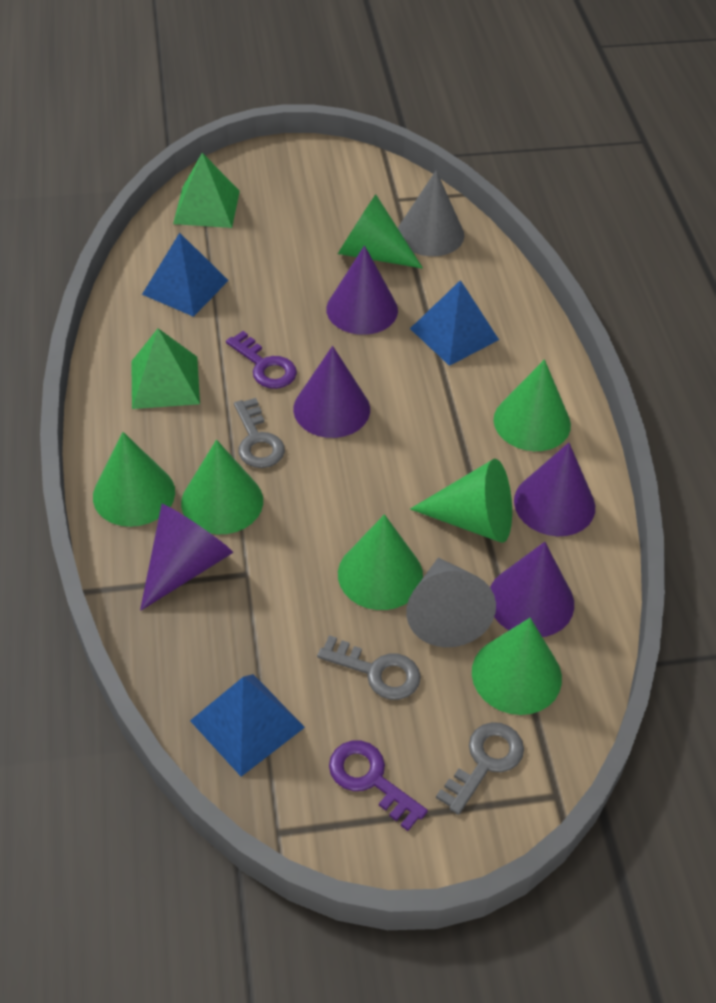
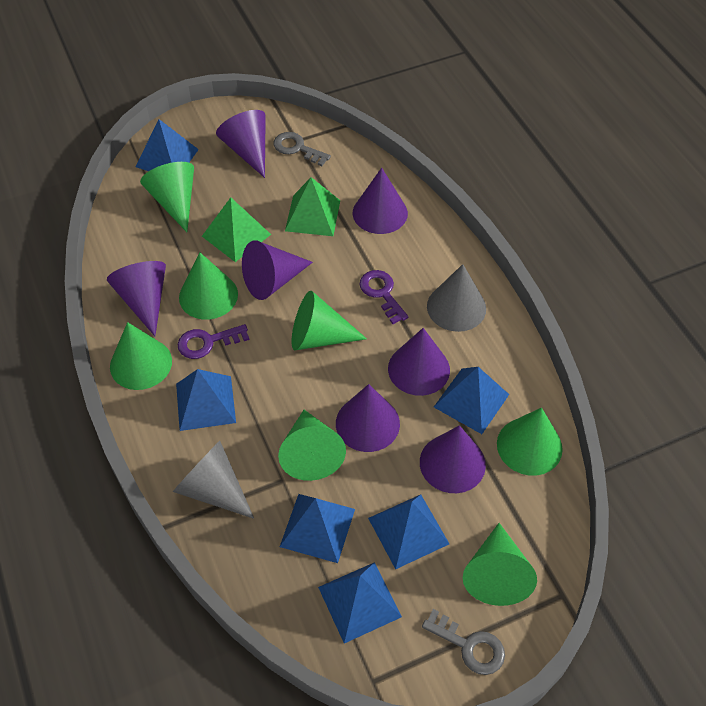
blue pyramid: 3 -> 6
grey key: 3 -> 2
purple cone: 5 -> 7

